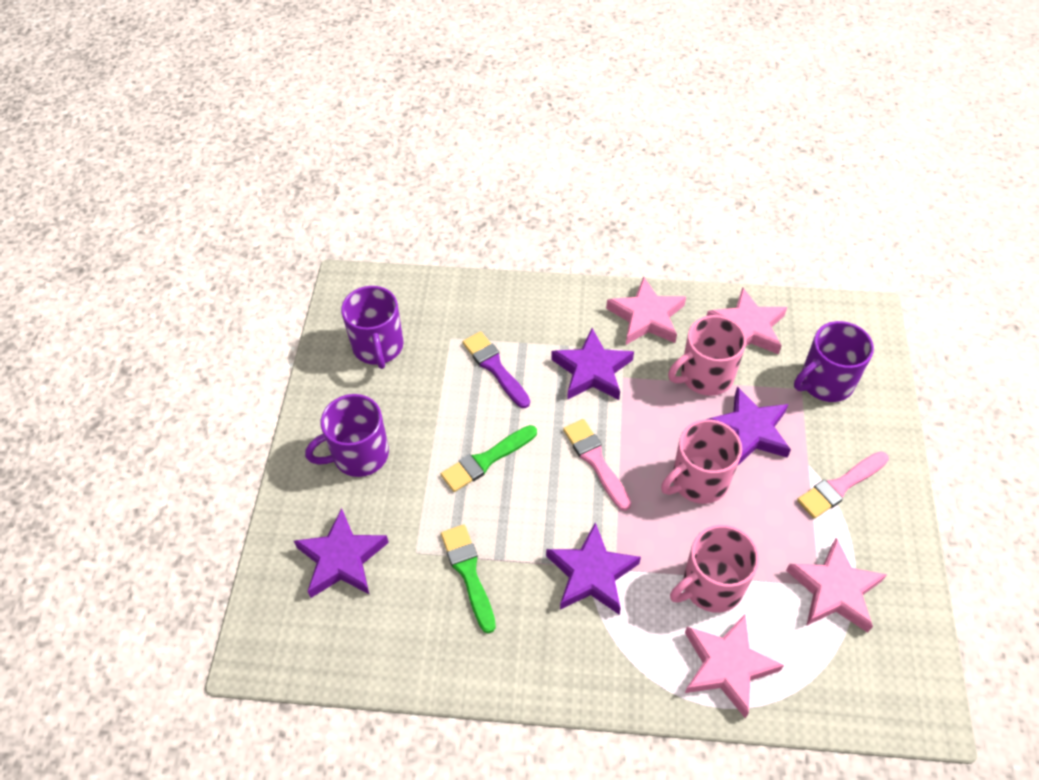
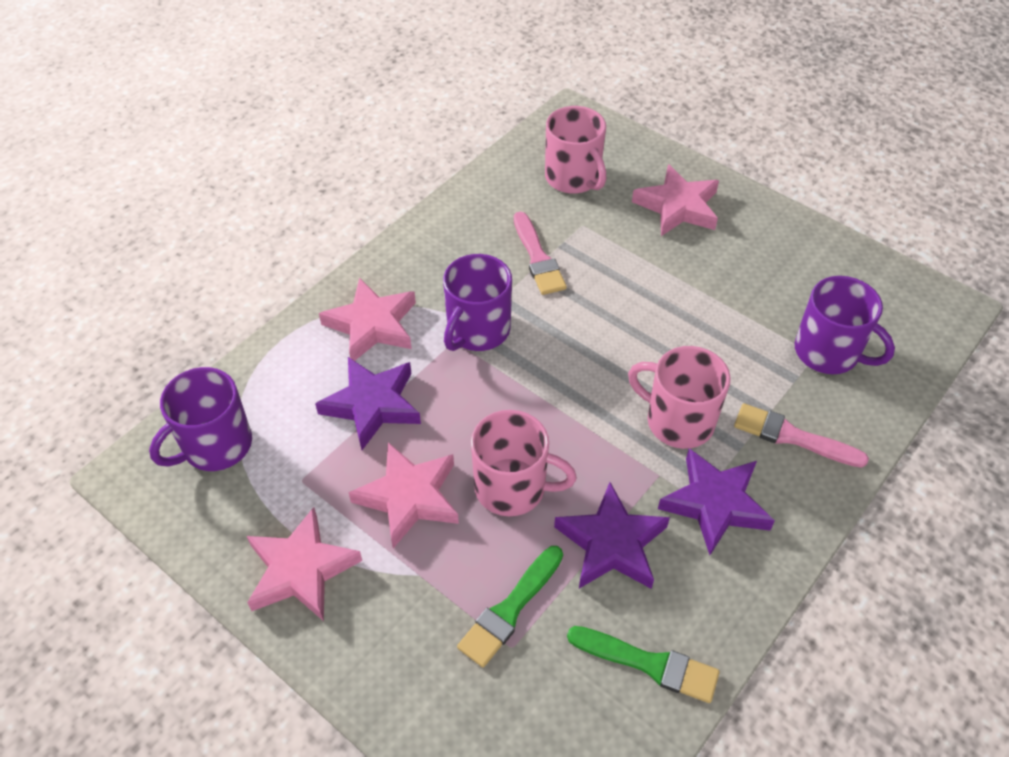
purple brush: 1 -> 0
purple star: 4 -> 3

